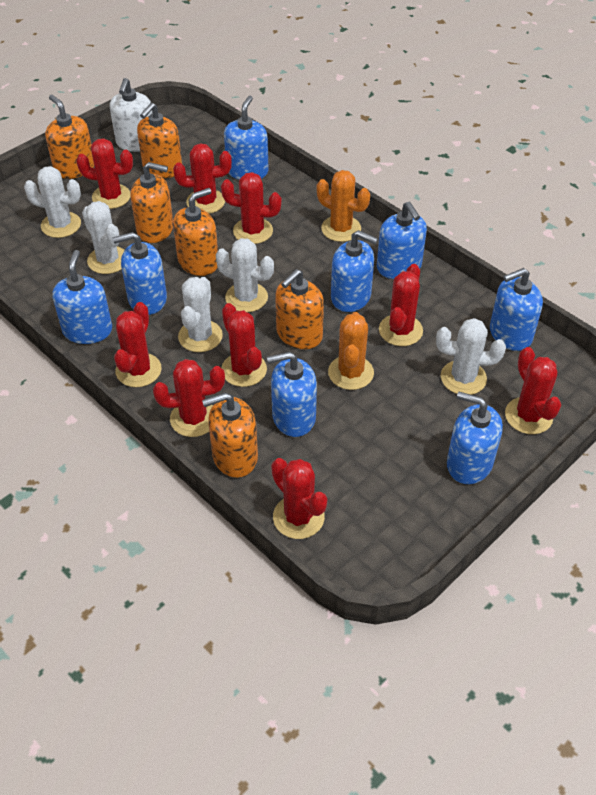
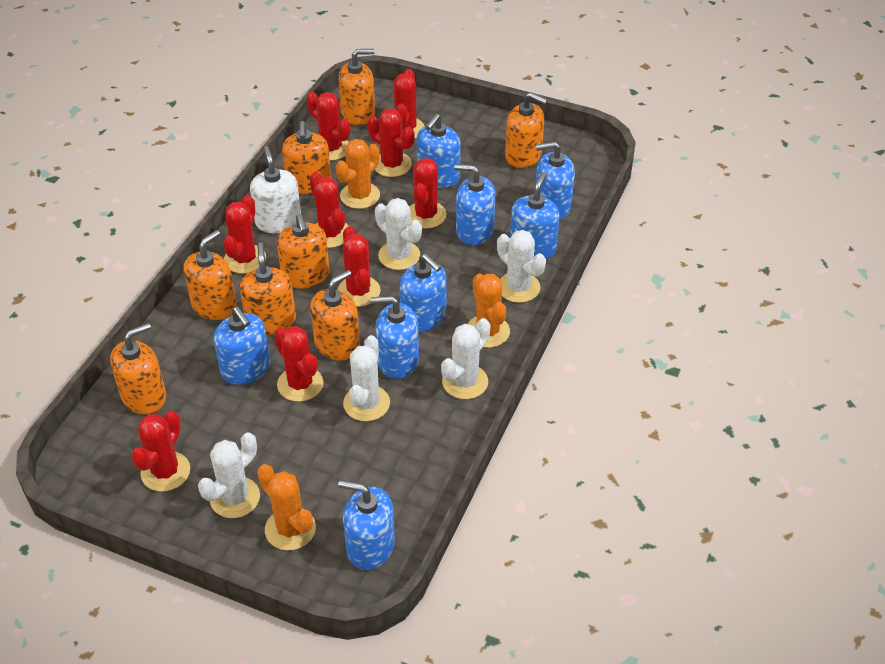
orange cactus: 2 -> 3
orange soap dispenser: 6 -> 8

